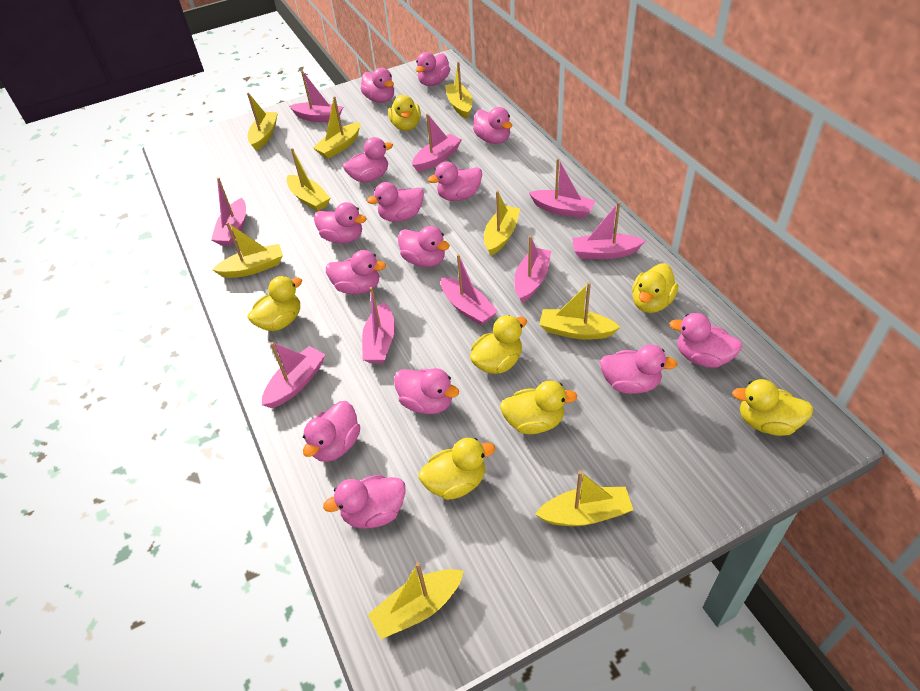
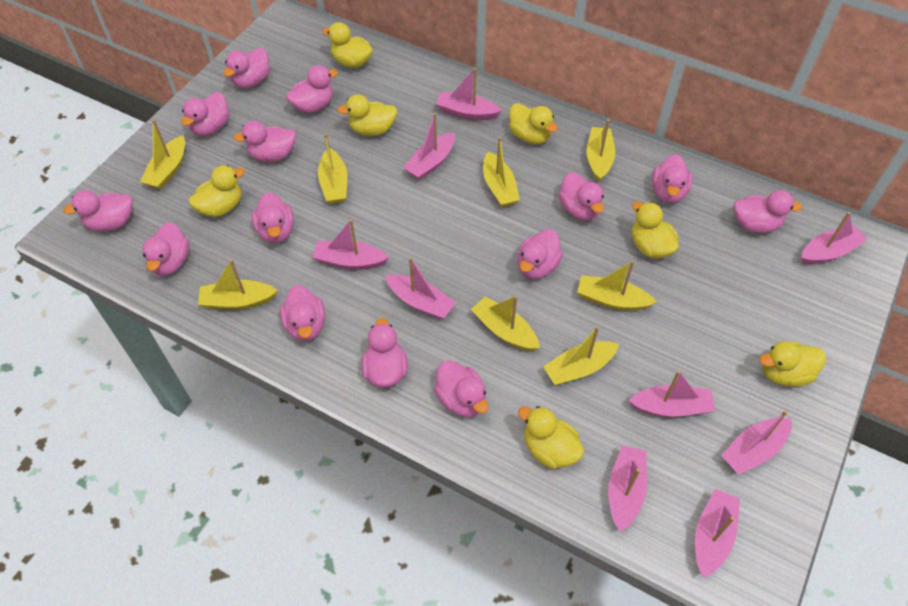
yellow boat: 9 -> 8

